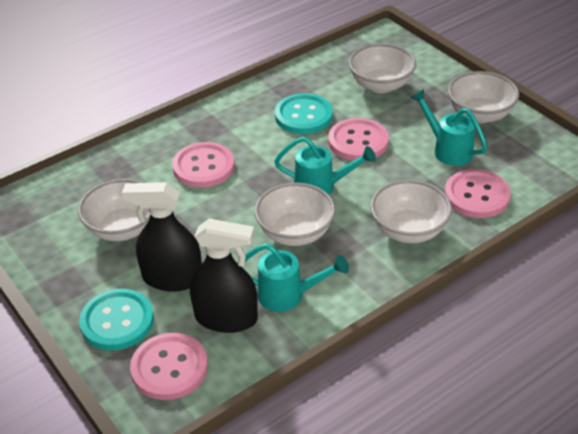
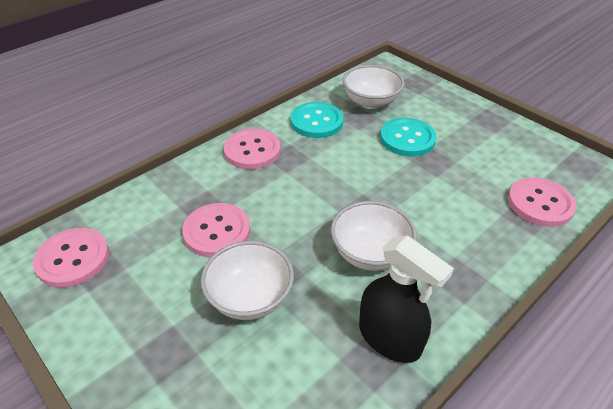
black spray bottle: 2 -> 1
turquoise watering can: 3 -> 0
white bowl: 5 -> 3

